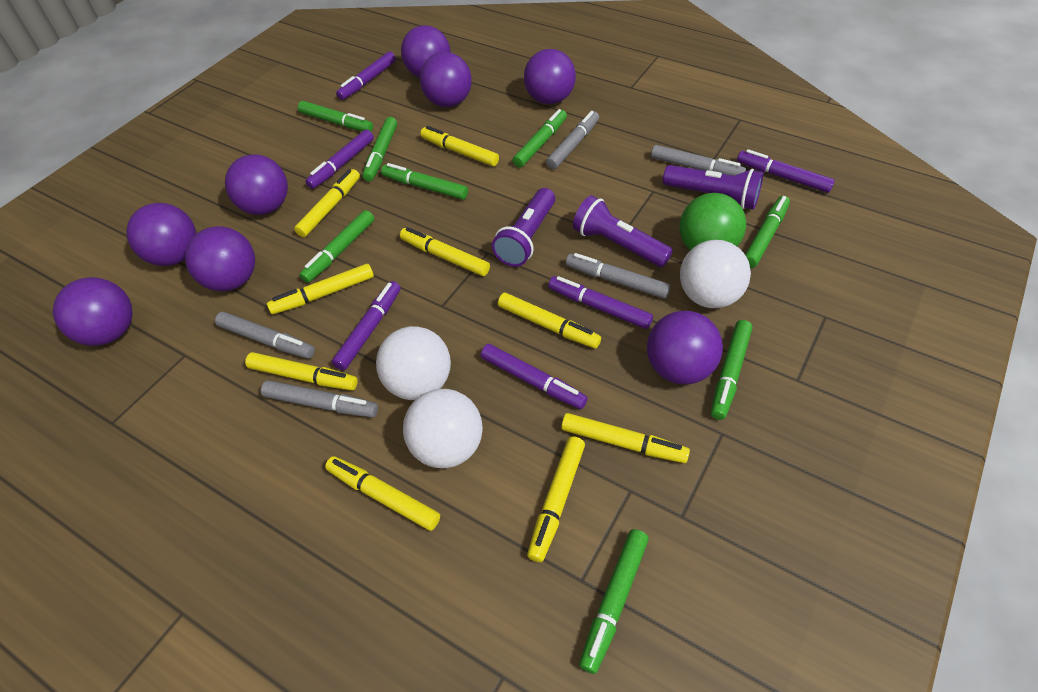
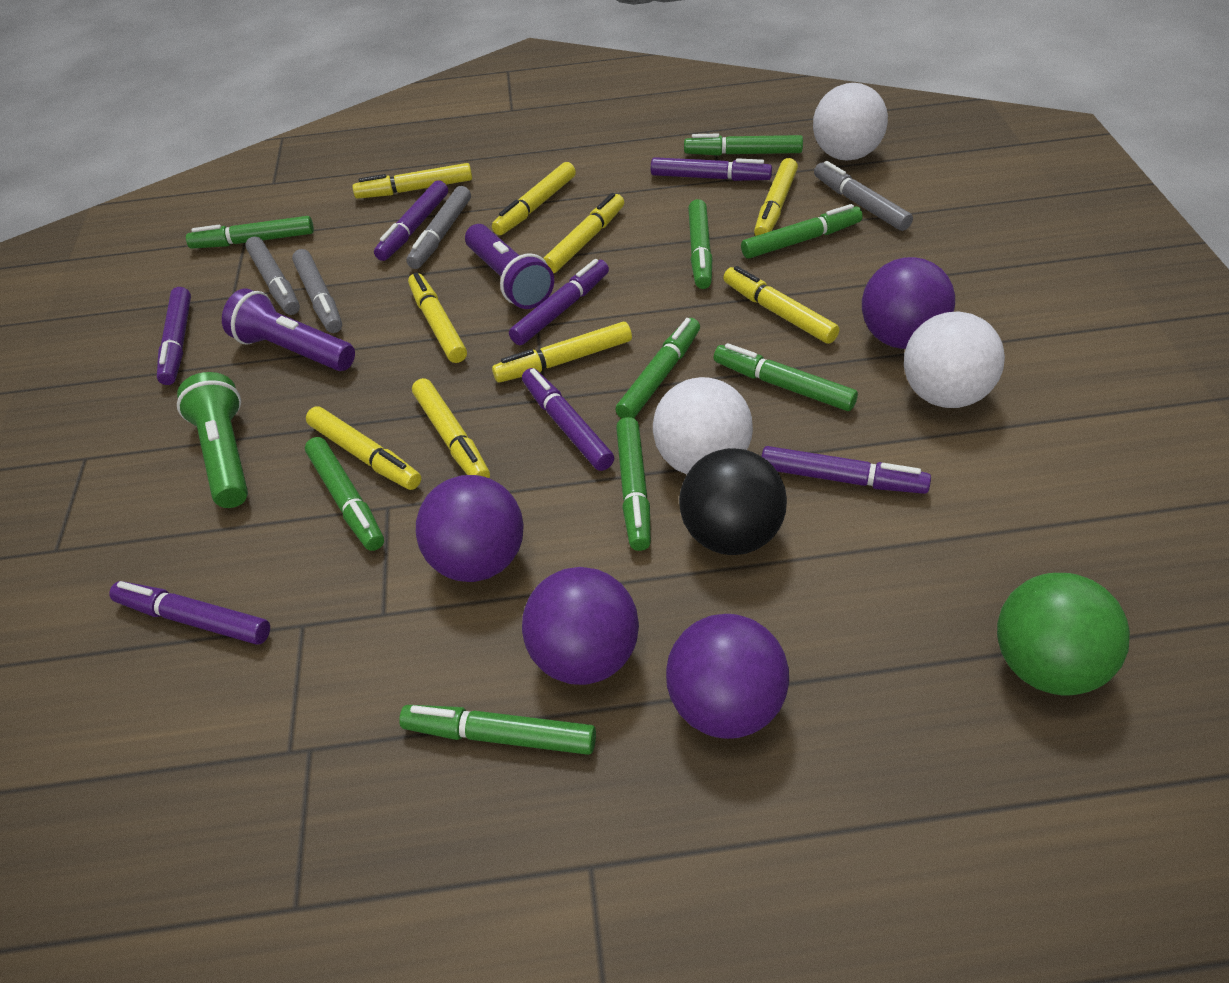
black ball: 0 -> 1
green flashlight: 0 -> 1
green marker: 8 -> 9
grey marker: 5 -> 4
purple ball: 8 -> 4
purple flashlight: 3 -> 2
purple marker: 6 -> 7

